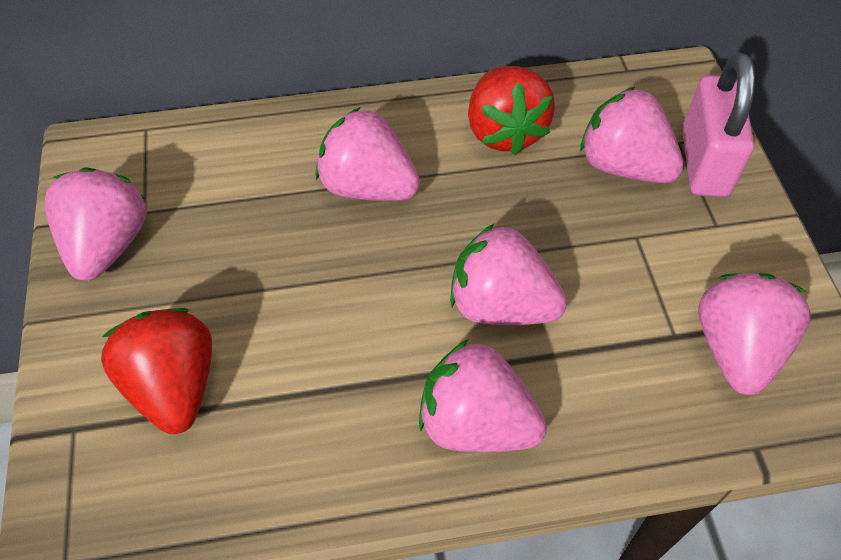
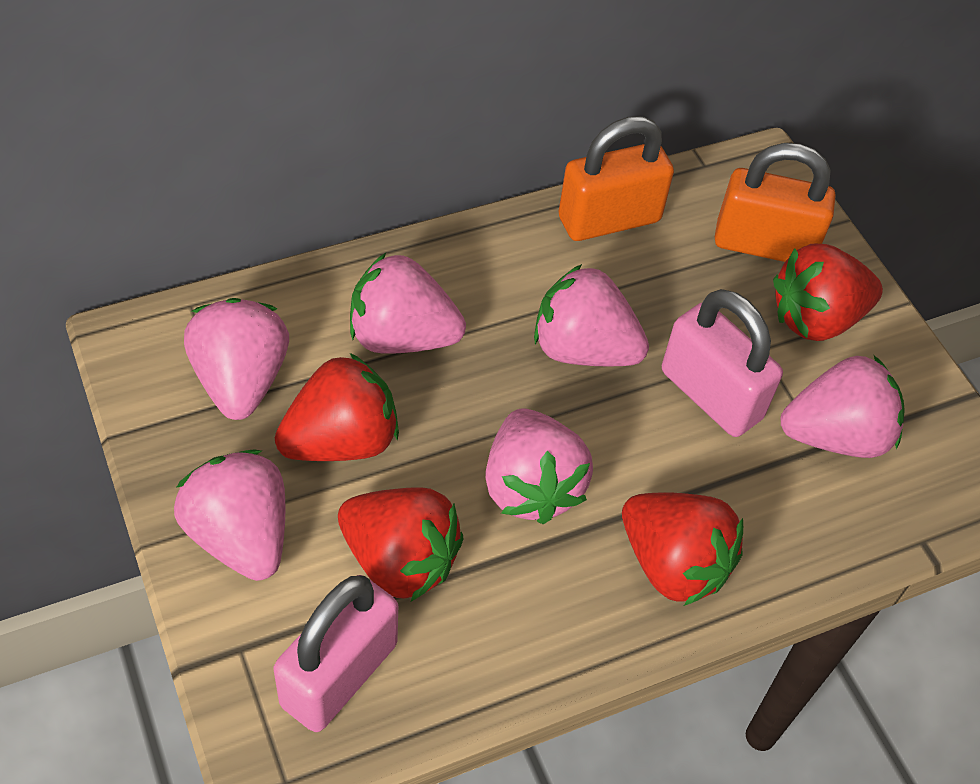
orange padlock: 0 -> 2
pink padlock: 1 -> 2
red strawberry: 2 -> 4

